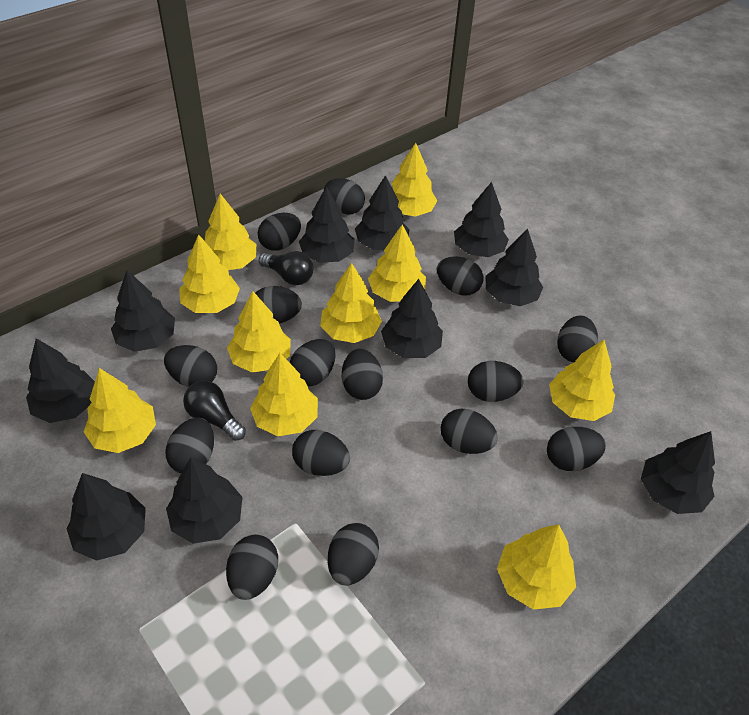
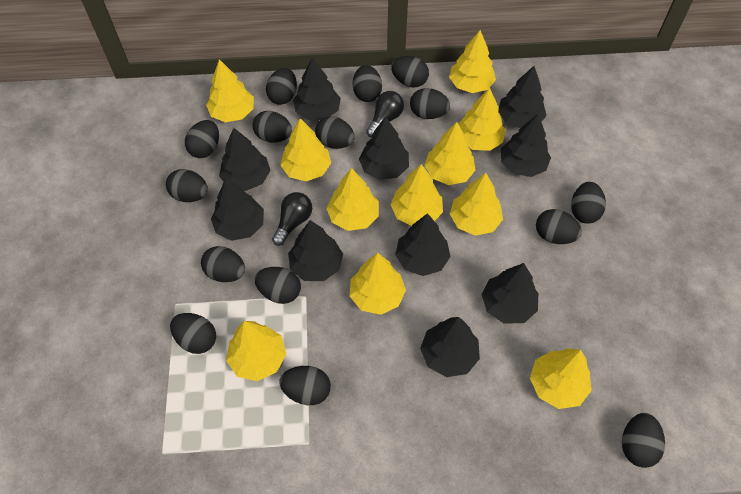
yellow tree: 10 -> 11

